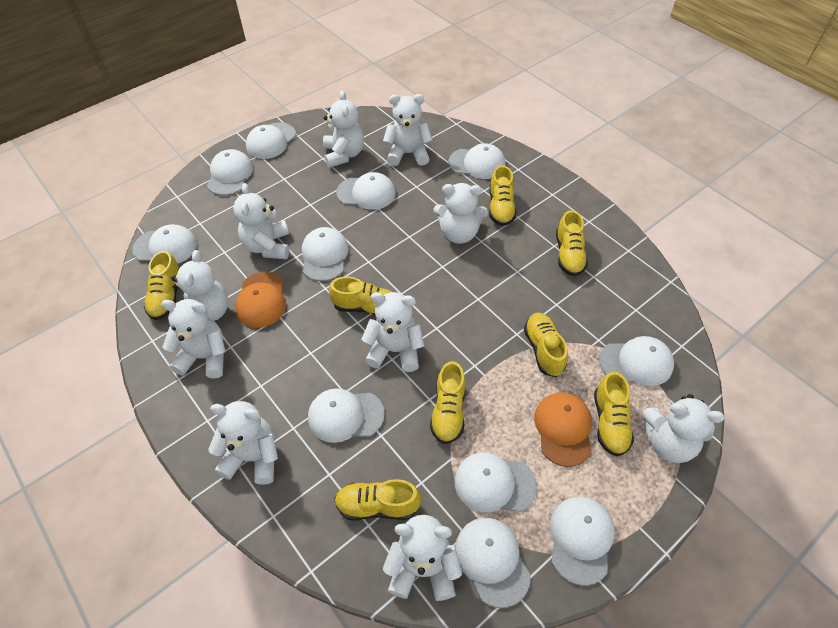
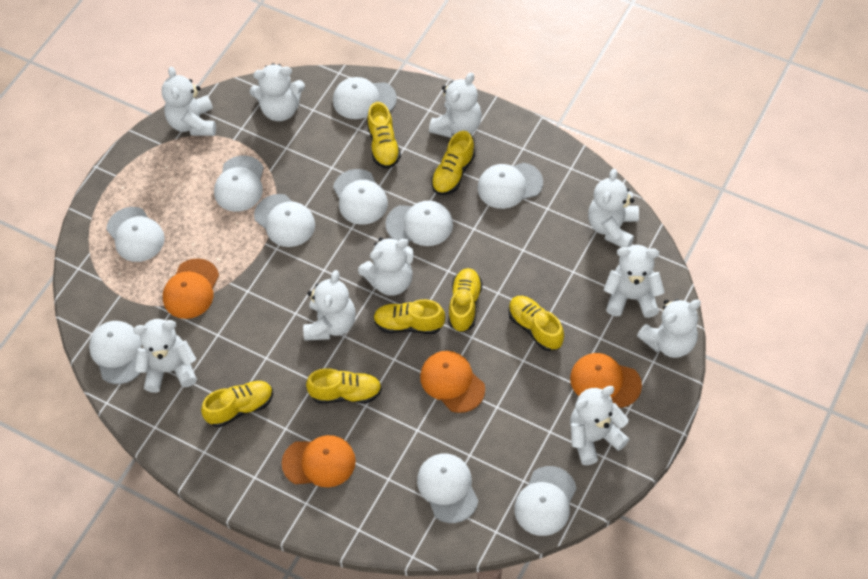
orange cap: 2 -> 4
white cap: 11 -> 10
yellow shoe: 8 -> 7

